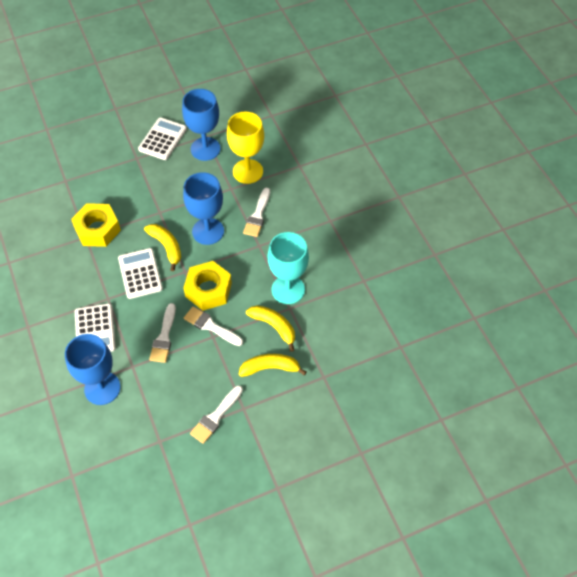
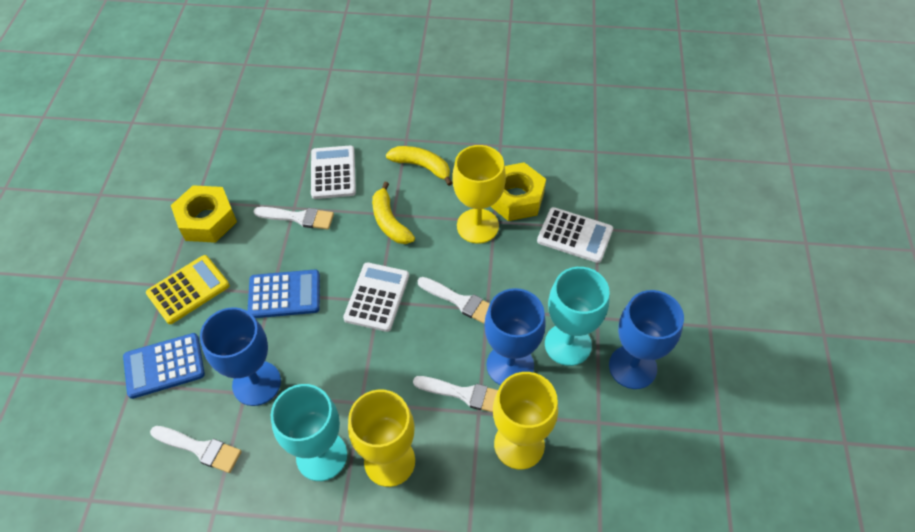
blue calculator: 0 -> 2
turquoise goblet: 1 -> 2
yellow banana: 3 -> 2
yellow calculator: 0 -> 1
yellow goblet: 1 -> 3

